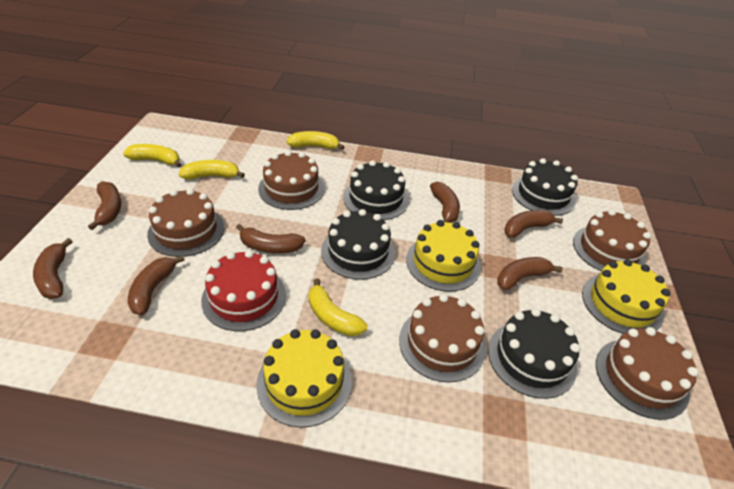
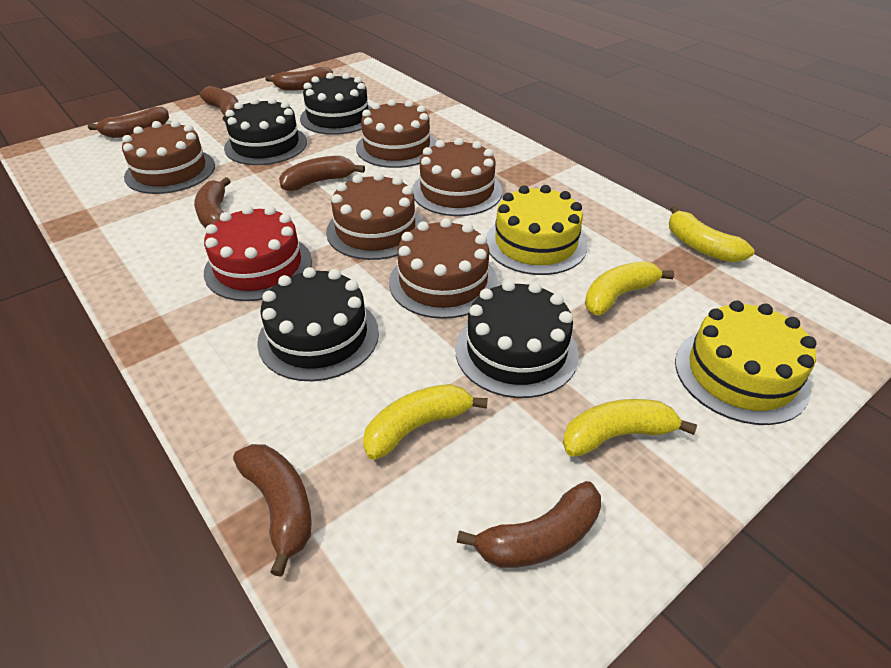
yellow cake: 3 -> 2

